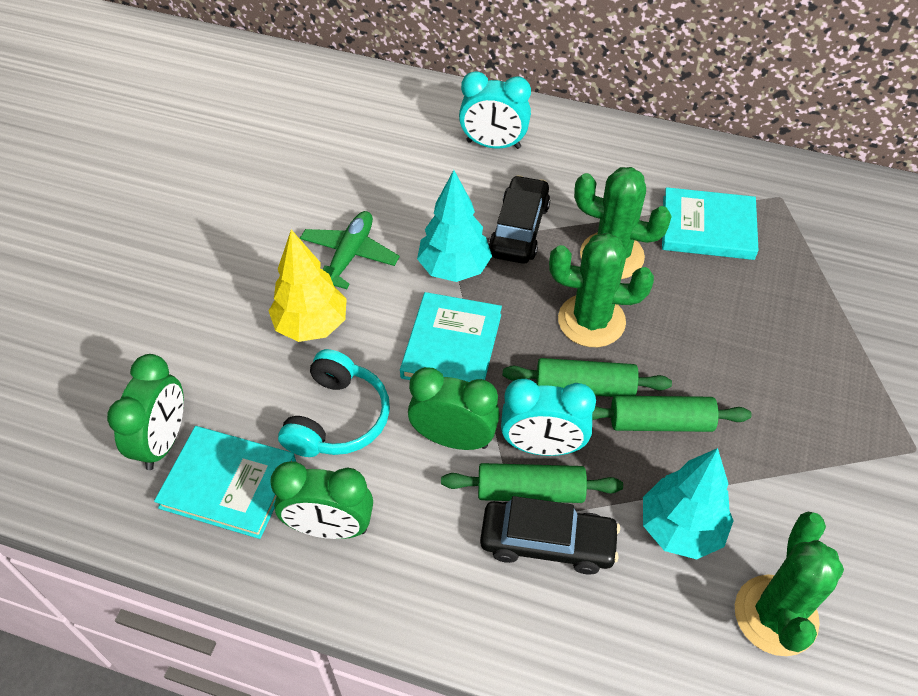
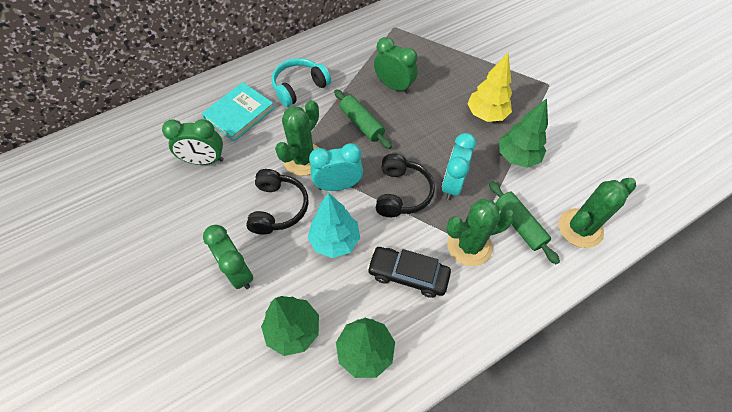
black car: 2 -> 1
black headphones: 0 -> 2
green plane: 1 -> 0
green rolling pin: 3 -> 2
green tree: 0 -> 3
turquoise book: 3 -> 1
turquoise tree: 2 -> 1

